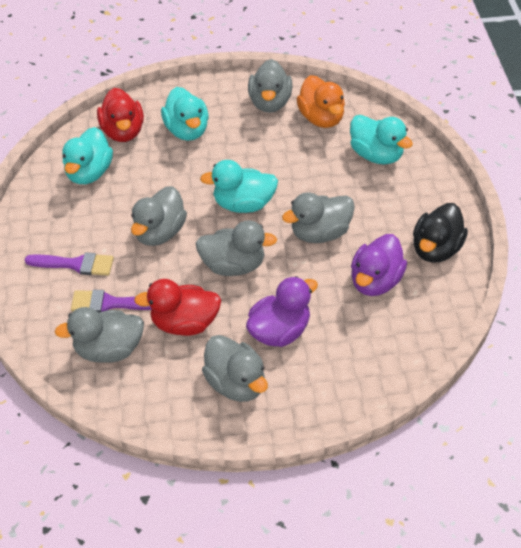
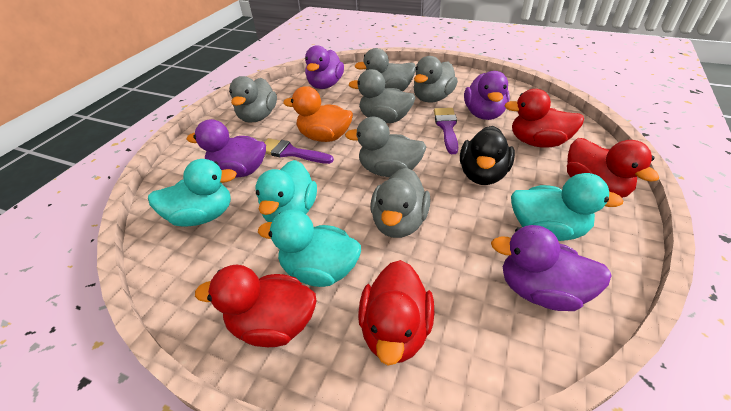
purple duck: 2 -> 4
red duck: 2 -> 4

